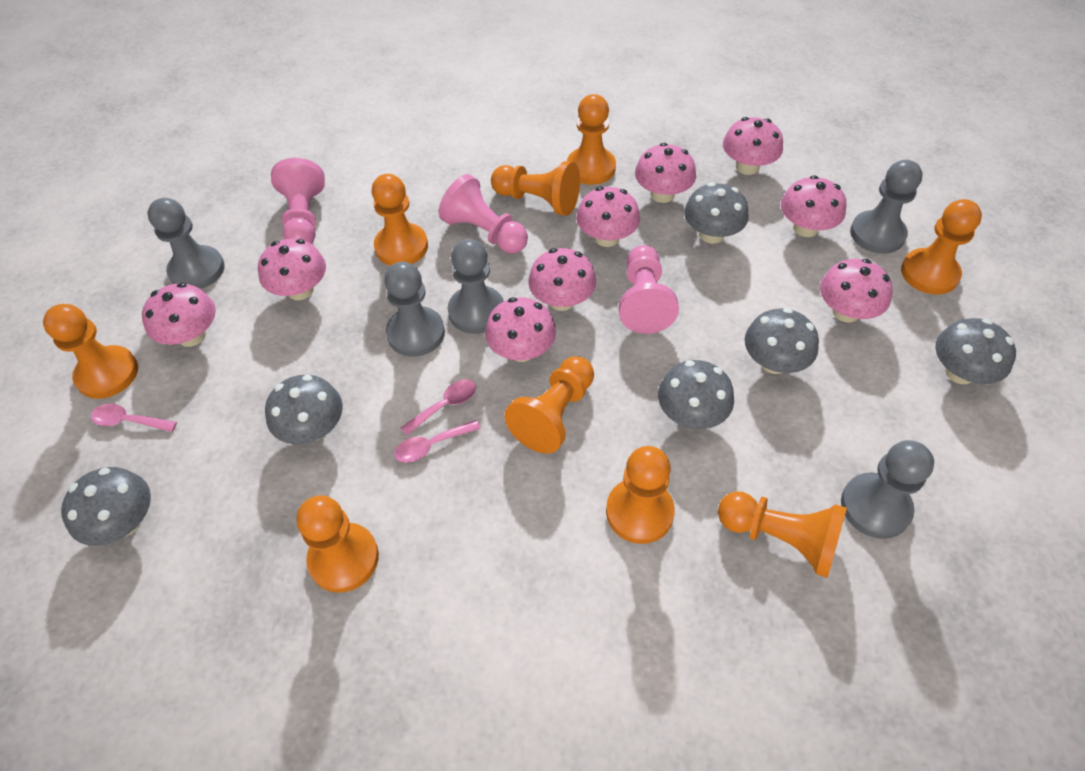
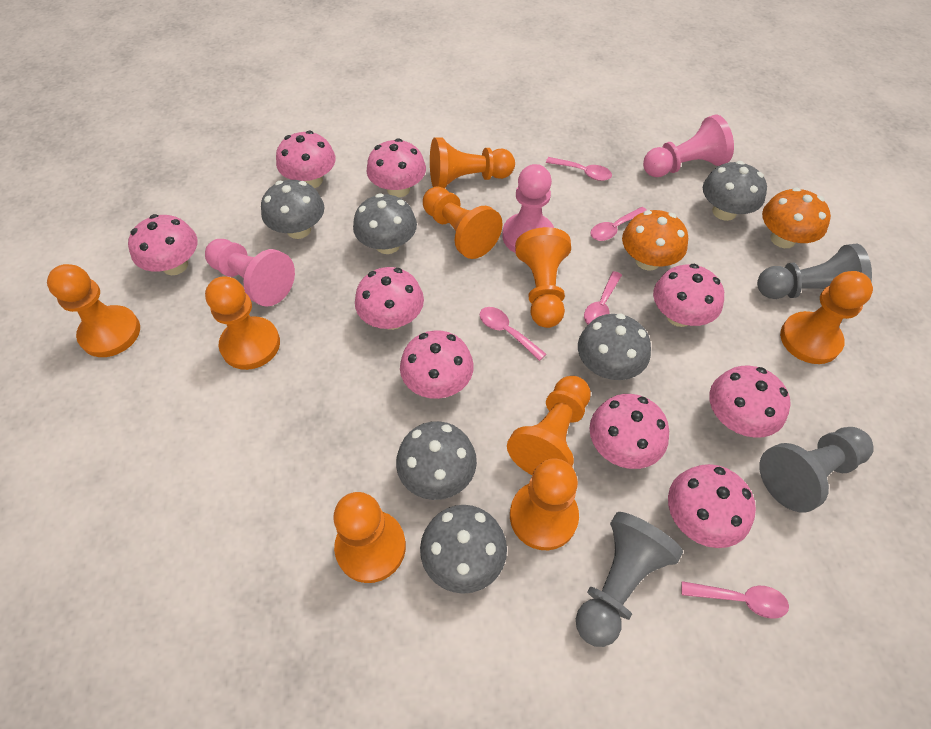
grey pawn: 5 -> 3
orange mushroom: 0 -> 2
pink spoon: 3 -> 5

